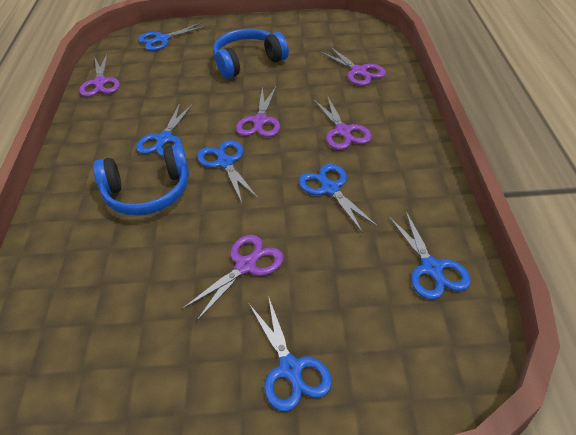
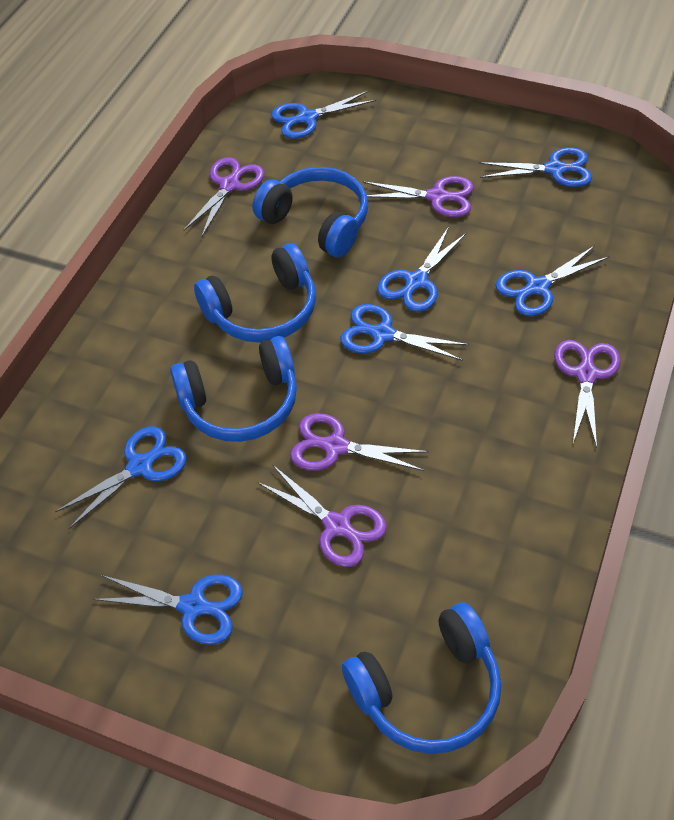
blue headphones: 2 -> 4
blue scissors: 6 -> 7

